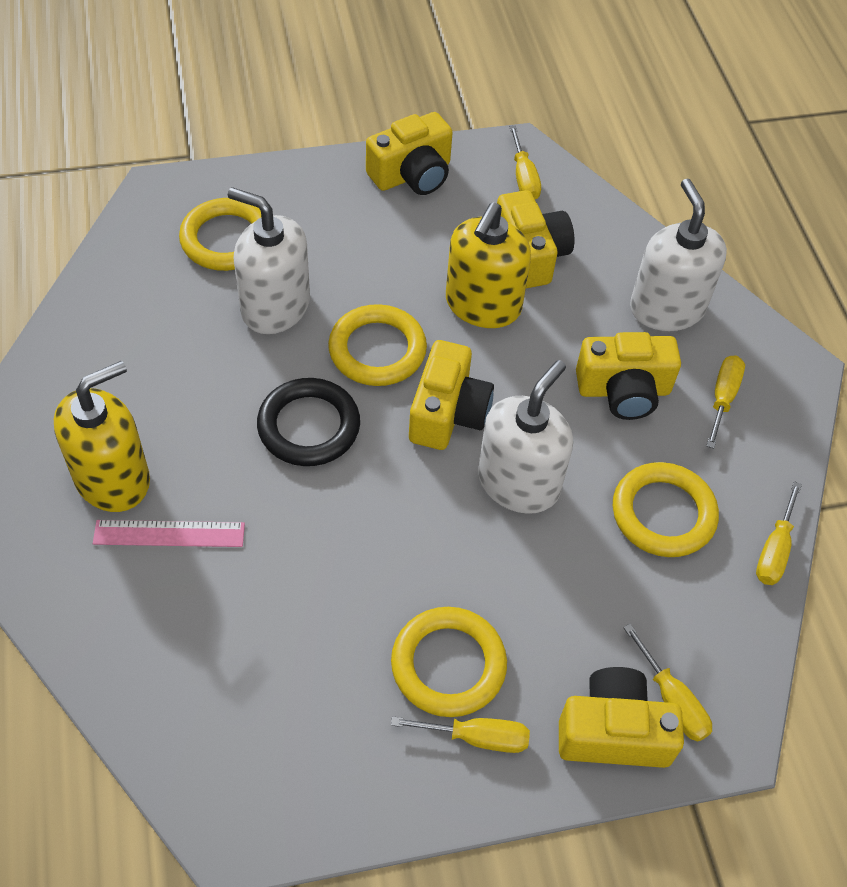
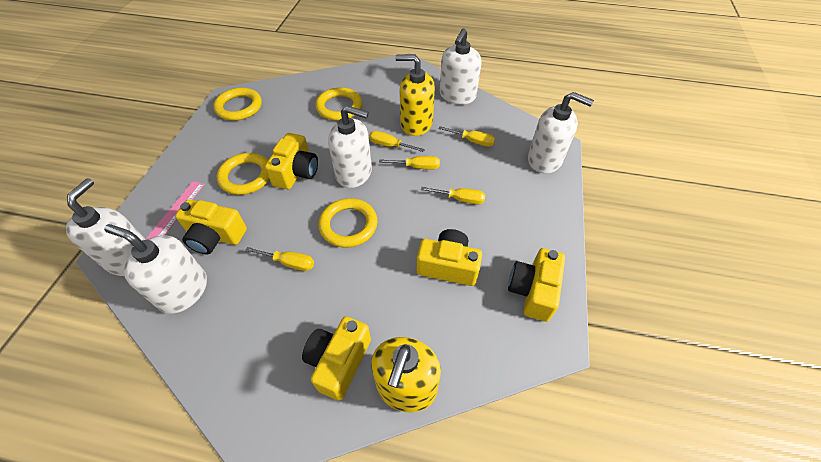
black ring: 1 -> 0
white soap dispenser: 3 -> 5

